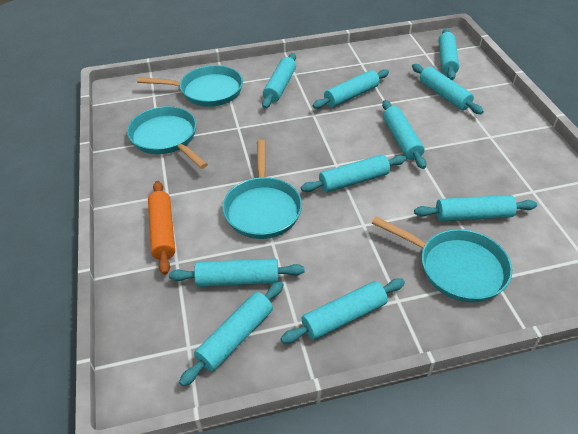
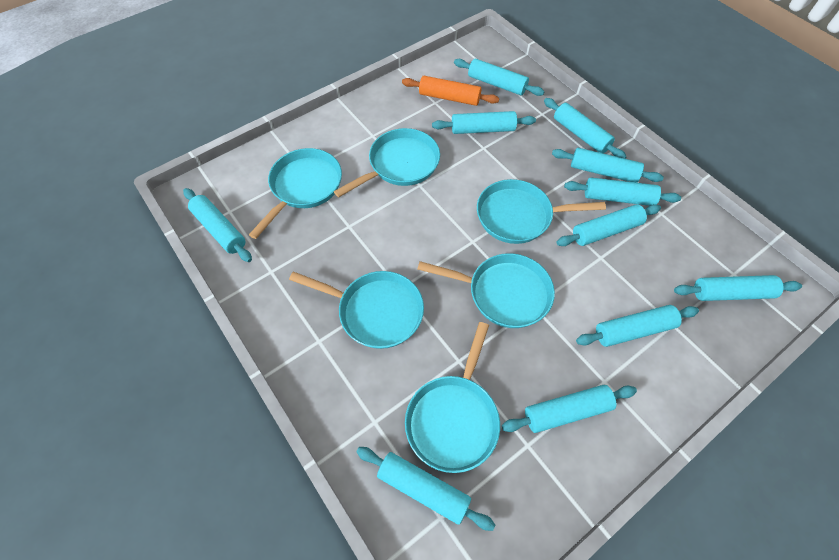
turquoise pan: 4 -> 6
turquoise rolling pin: 10 -> 11

